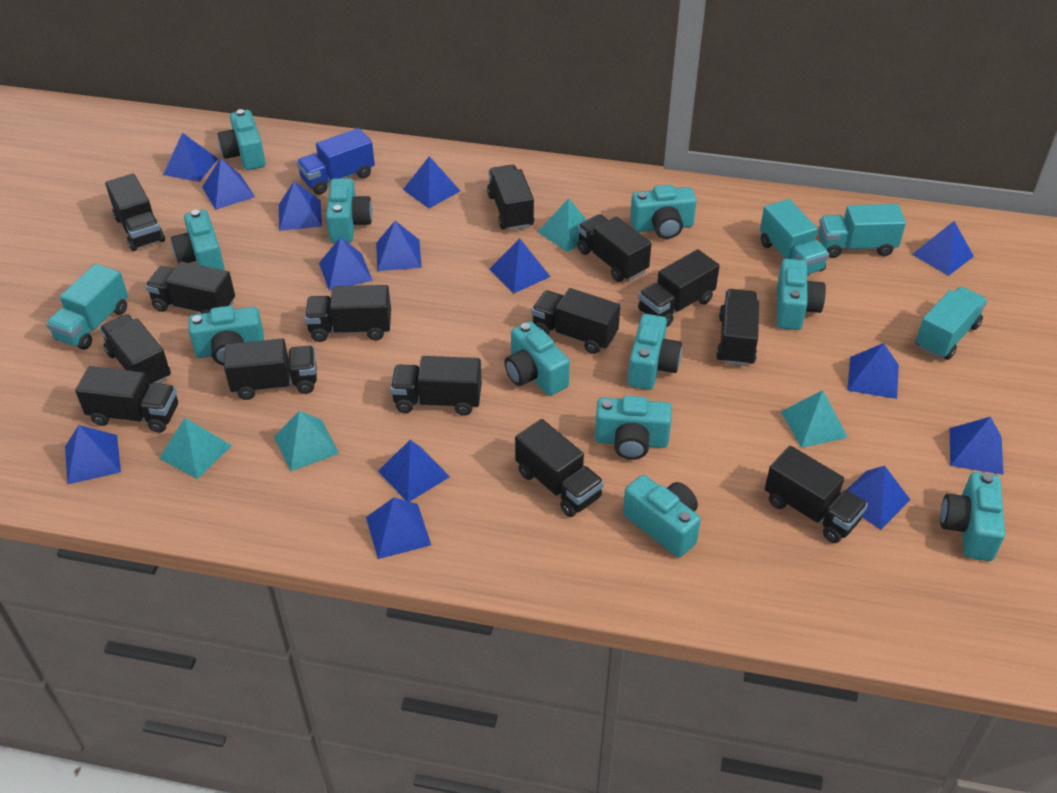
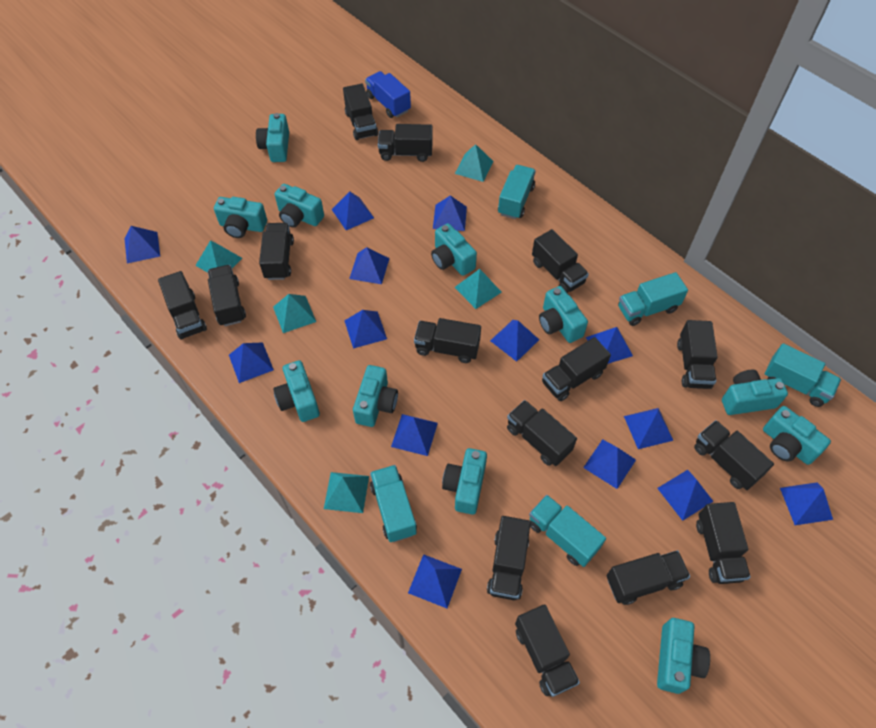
black truck: 14 -> 15
turquoise pyramid: 4 -> 5
turquoise truck: 4 -> 5

